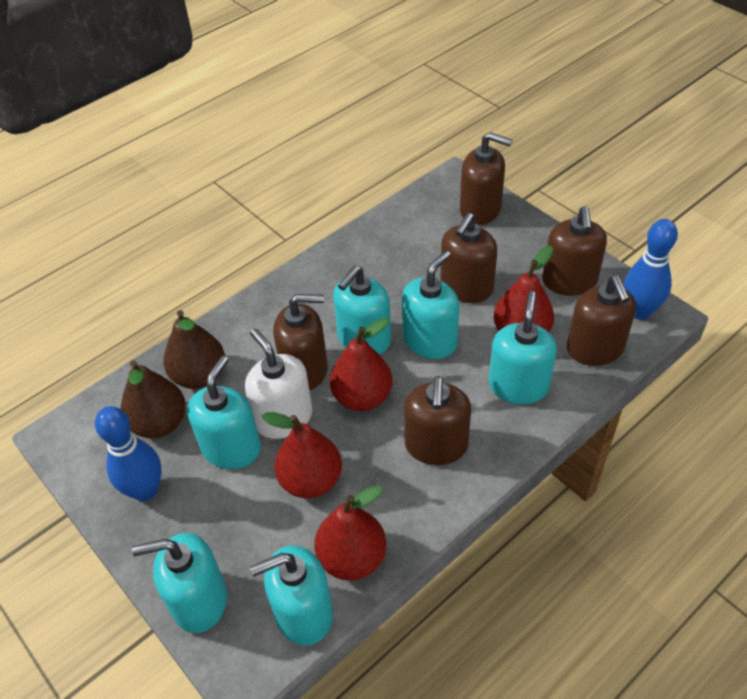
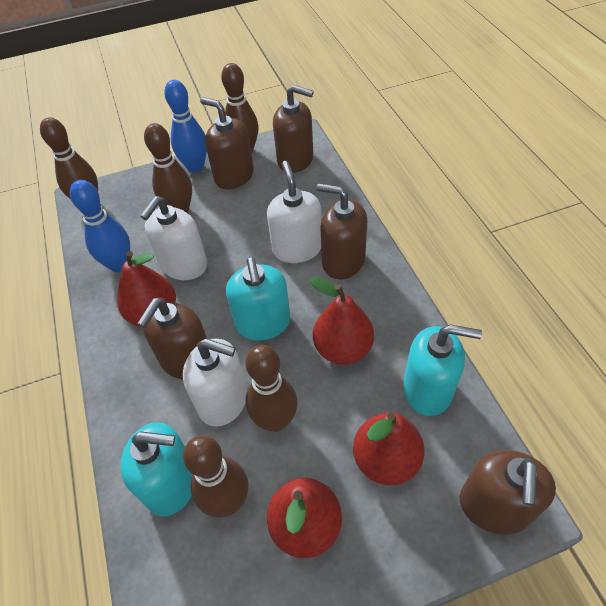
brown bowling pin: 0 -> 5
brown pear: 2 -> 0
brown soap dispenser: 6 -> 5
turquoise soap dispenser: 6 -> 3
white soap dispenser: 1 -> 3

